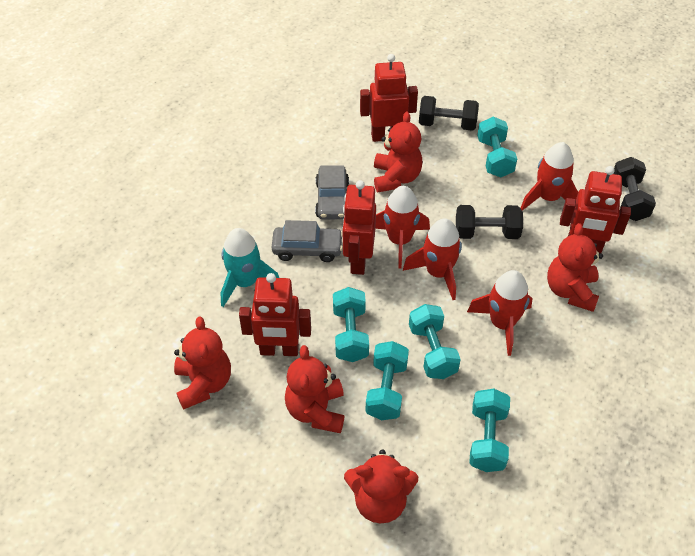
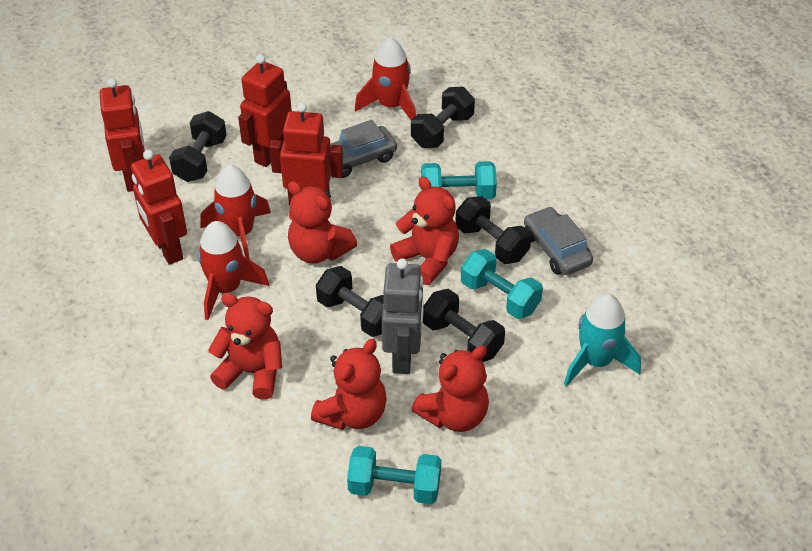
black dumbbell: 3 -> 5
grey robot: 0 -> 1
red rocket: 4 -> 3
turquoise dumbbell: 5 -> 3

